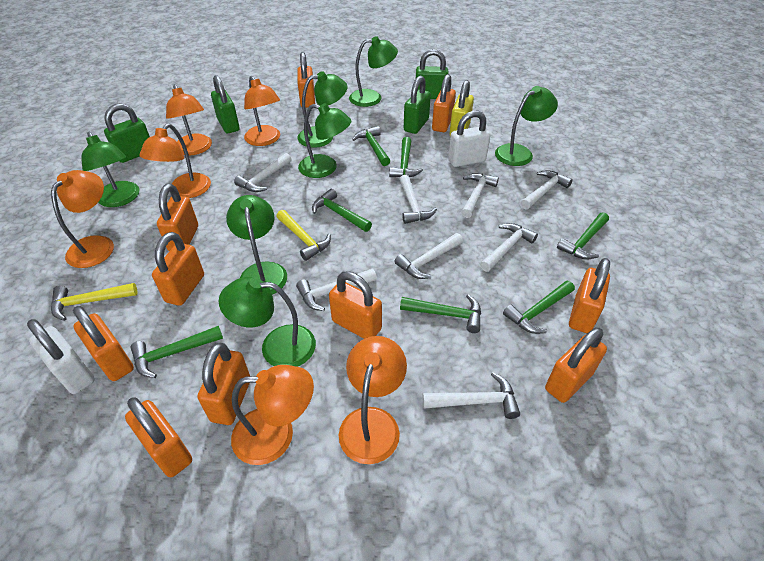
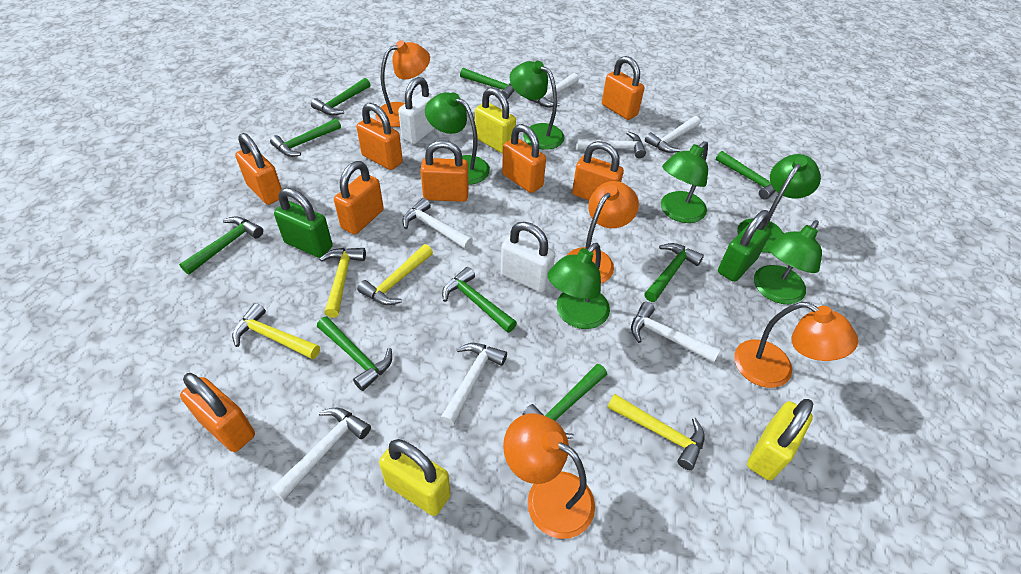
green hammer: 7 -> 9
green lamp: 7 -> 6
green padlock: 4 -> 2
orange lamp: 6 -> 4
orange padlock: 10 -> 8
white hammer: 8 -> 7
yellow hammer: 2 -> 4
yellow padlock: 1 -> 3

